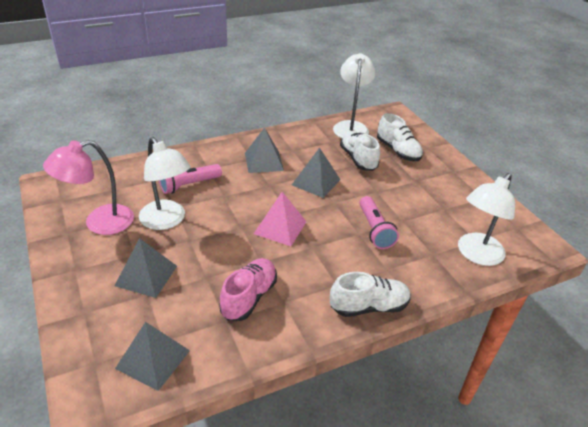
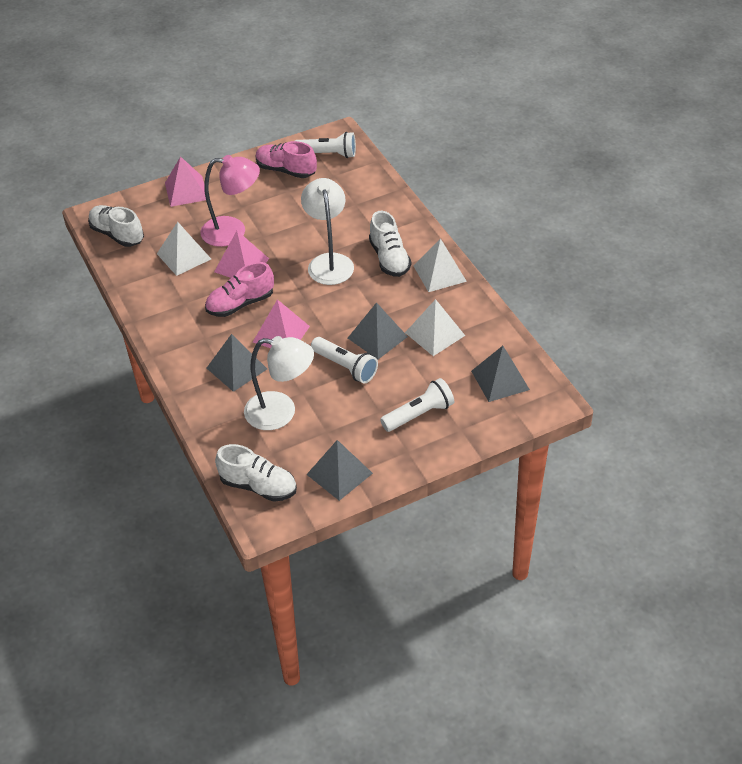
pink flashlight: 2 -> 0
pink pyramid: 1 -> 3
pink shoe: 1 -> 2
white flashlight: 0 -> 3
white lamp: 3 -> 2
white pyramid: 0 -> 3

